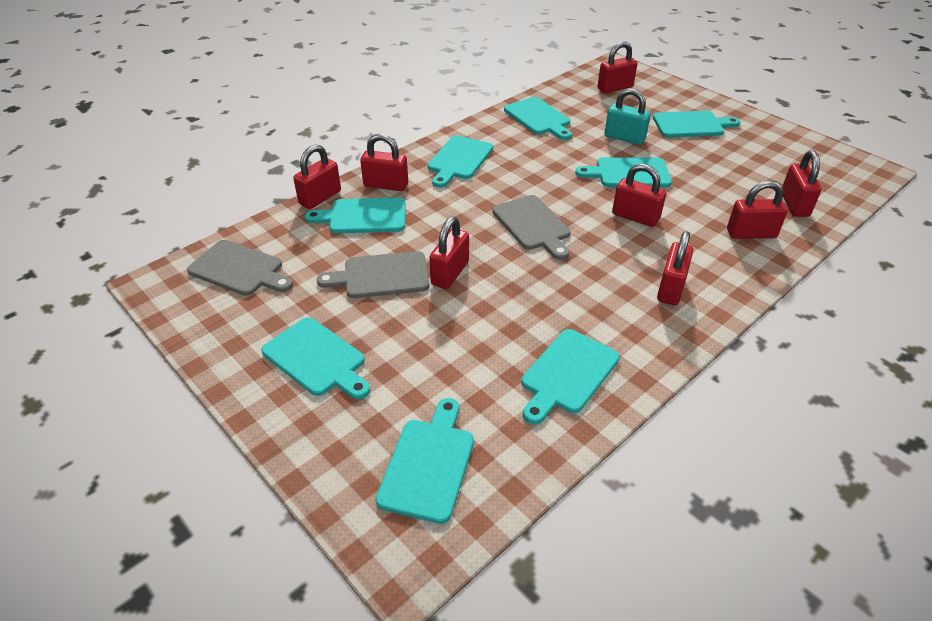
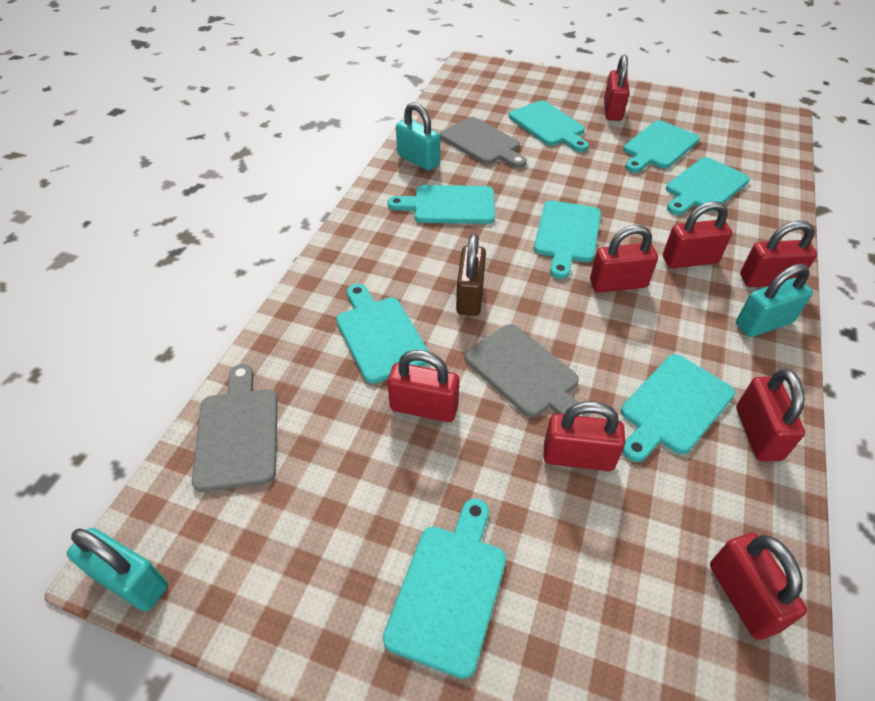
brown padlock: 0 -> 1
turquoise padlock: 1 -> 3

